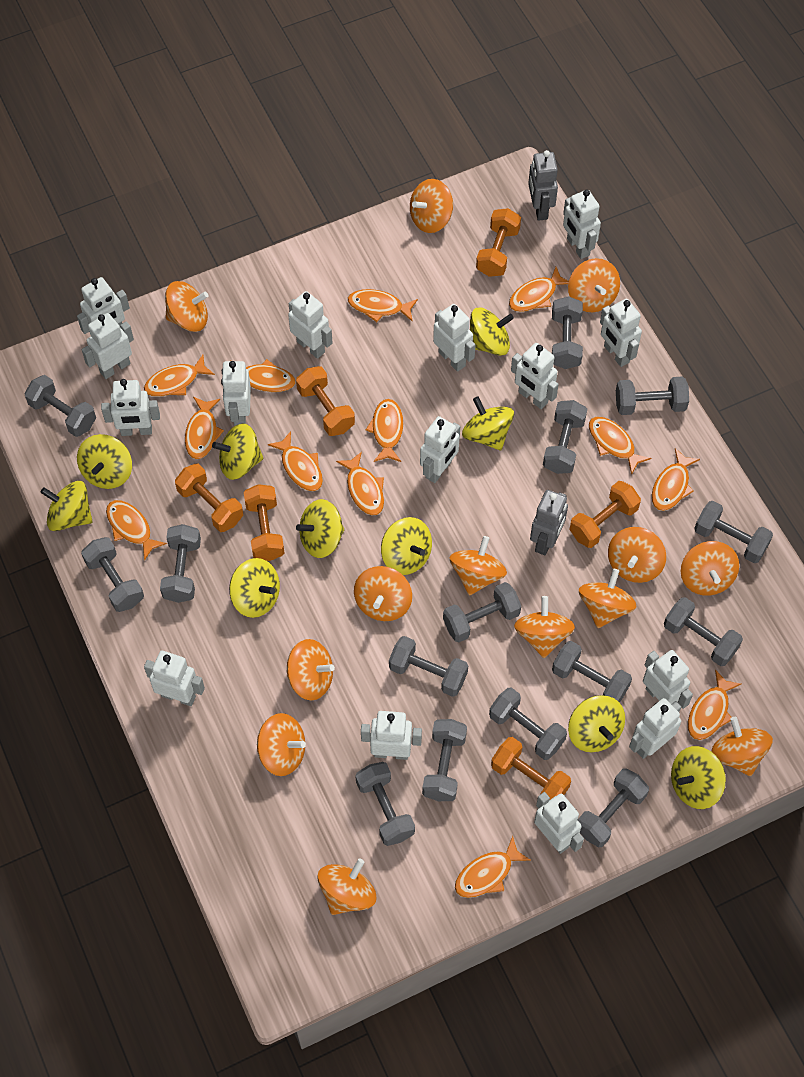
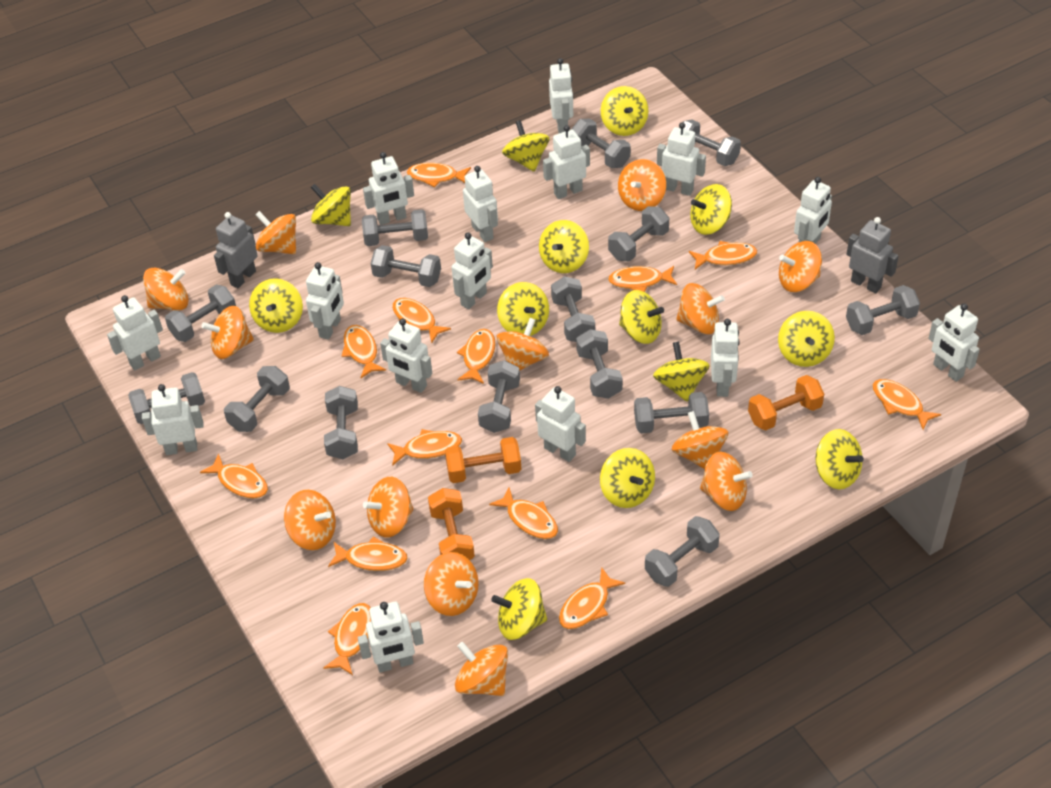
orange dumbbell: 6 -> 3
yellow spinning top: 10 -> 13

